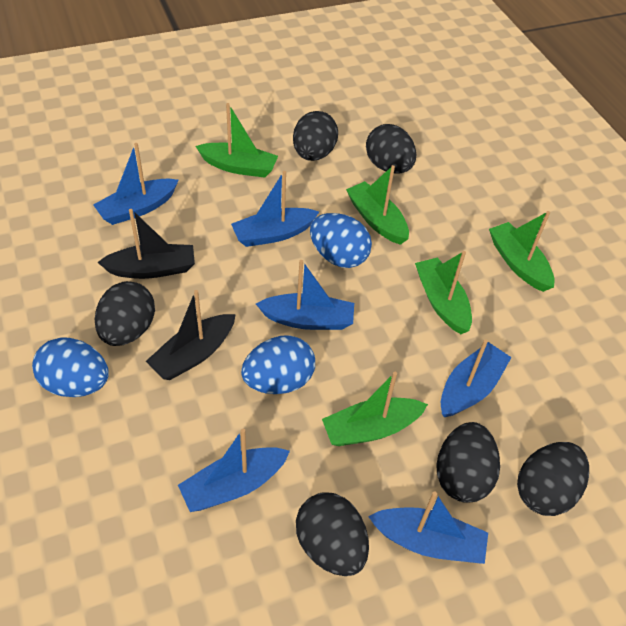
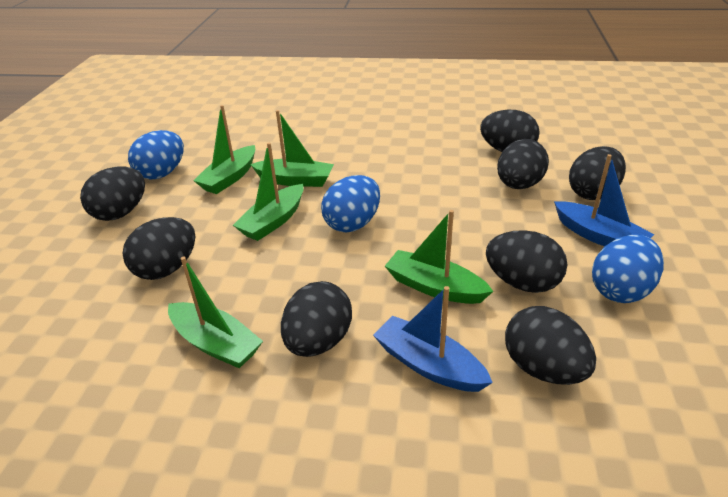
black boat: 2 -> 0
black egg: 6 -> 8
blue boat: 6 -> 2

